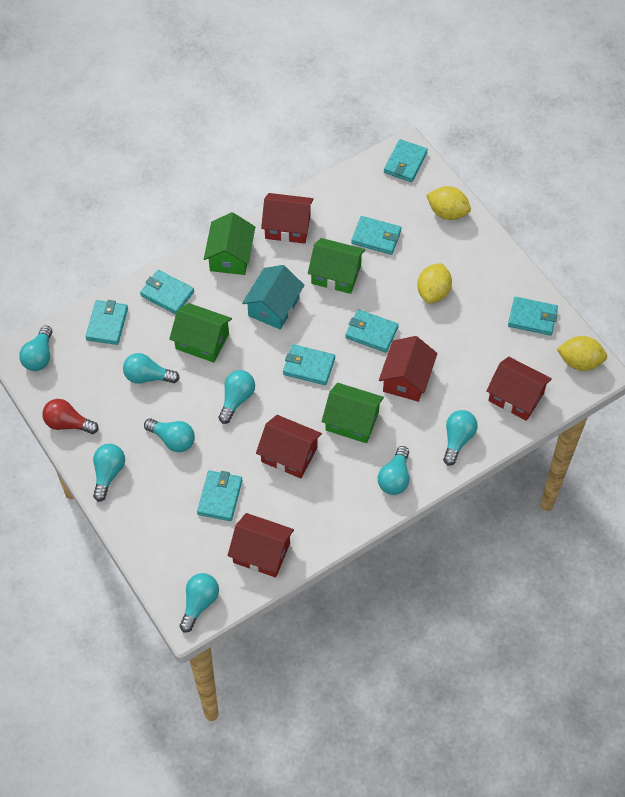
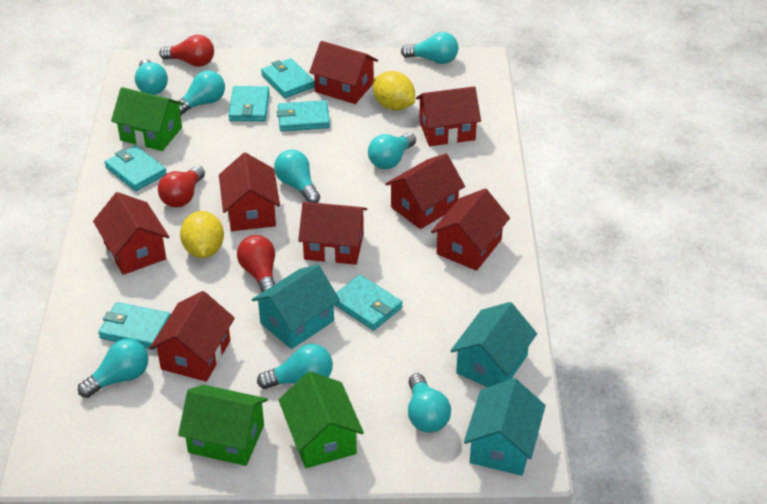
green house: 4 -> 3
red house: 5 -> 8
red light bulb: 1 -> 3
turquoise house: 1 -> 3
turquoise wallet: 8 -> 6
yellow lemon: 3 -> 2

